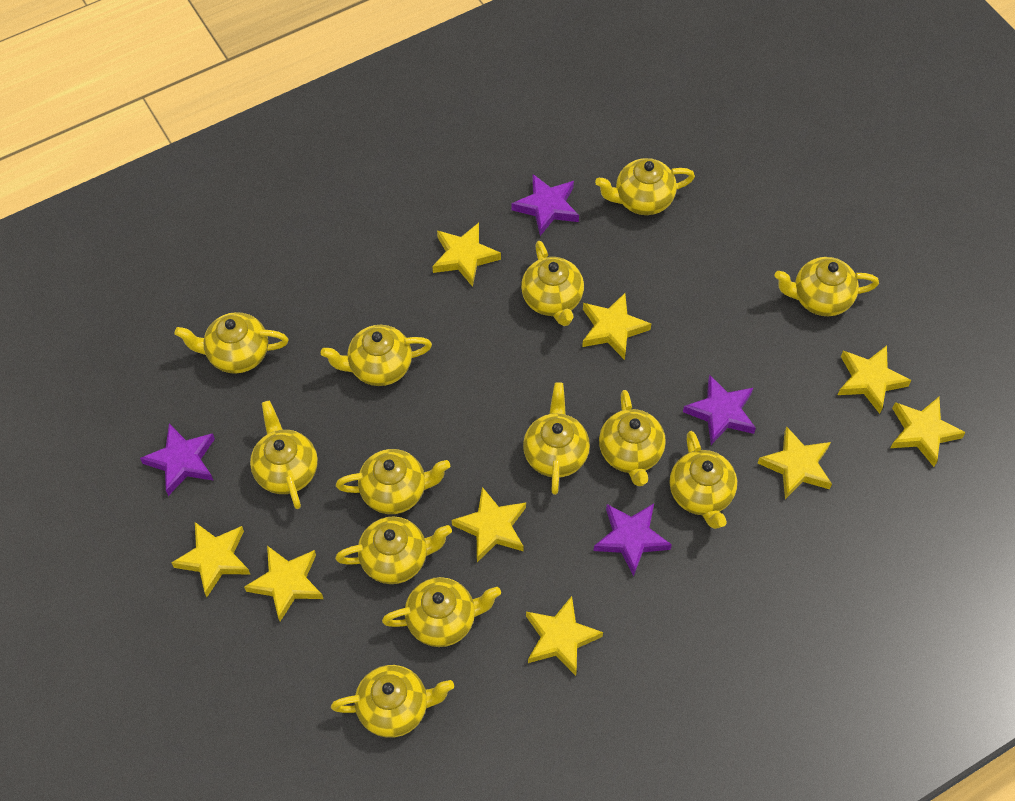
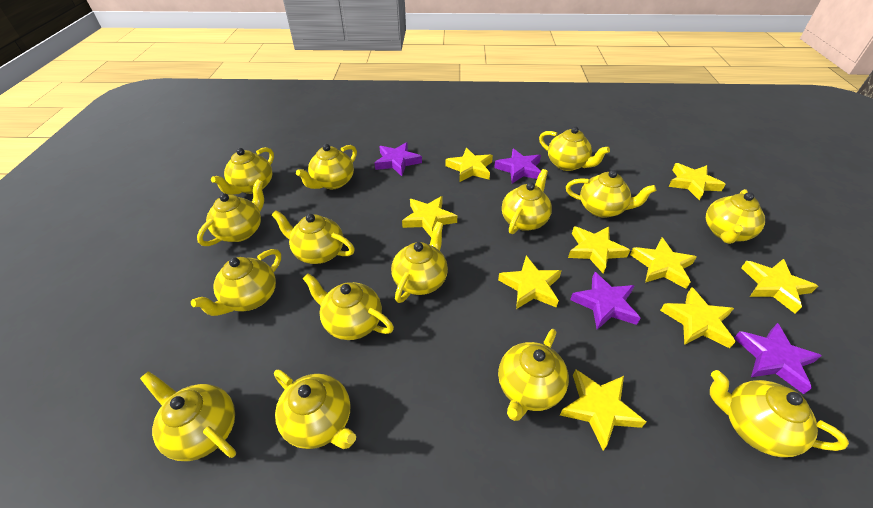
yellow teapot: 13 -> 15

